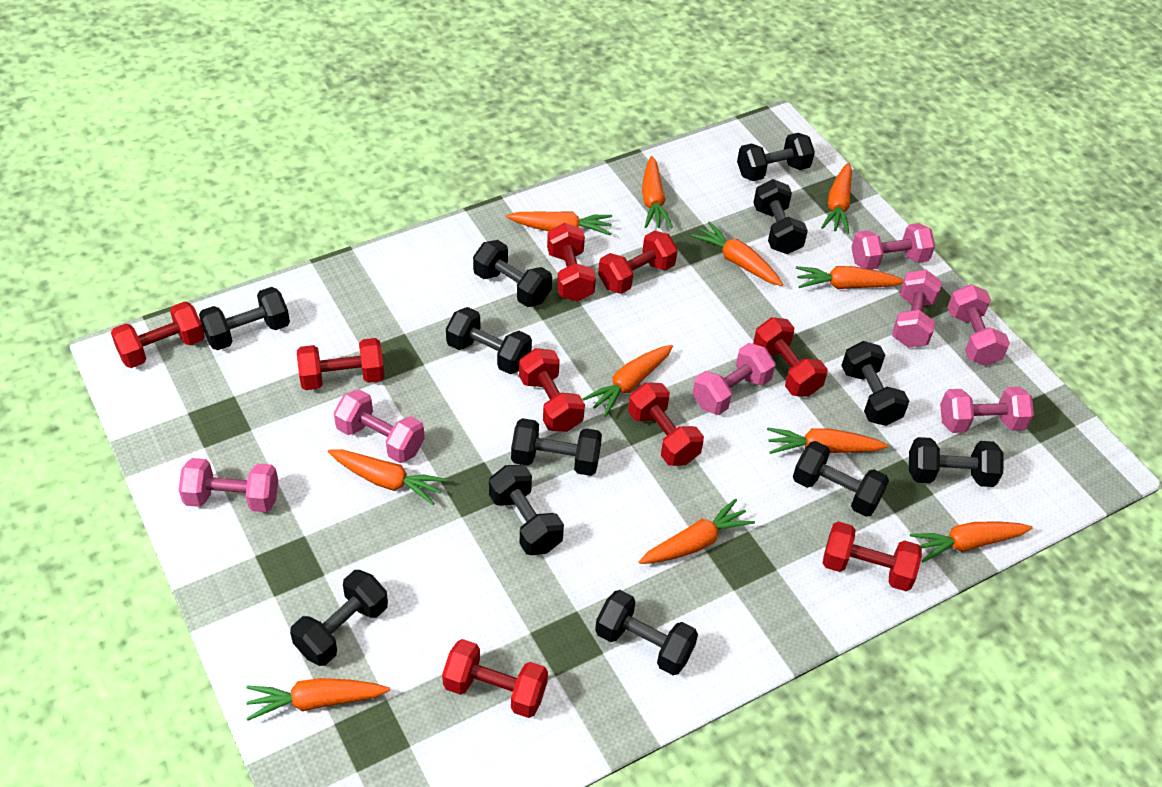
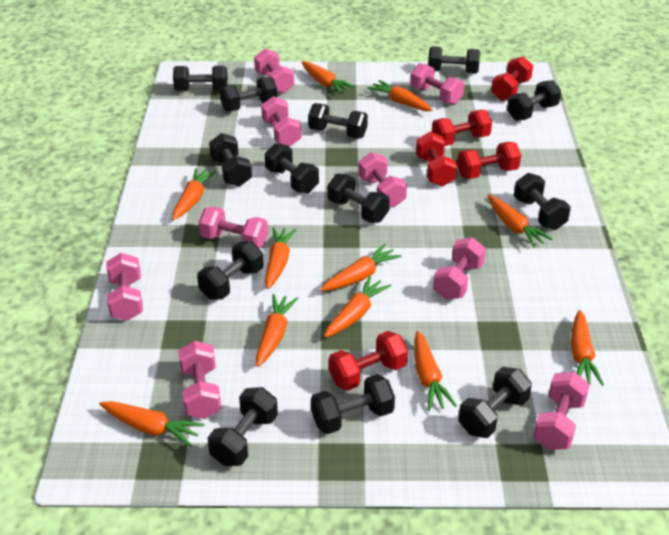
black dumbbell: 12 -> 13
pink dumbbell: 7 -> 9
red dumbbell: 9 -> 5

